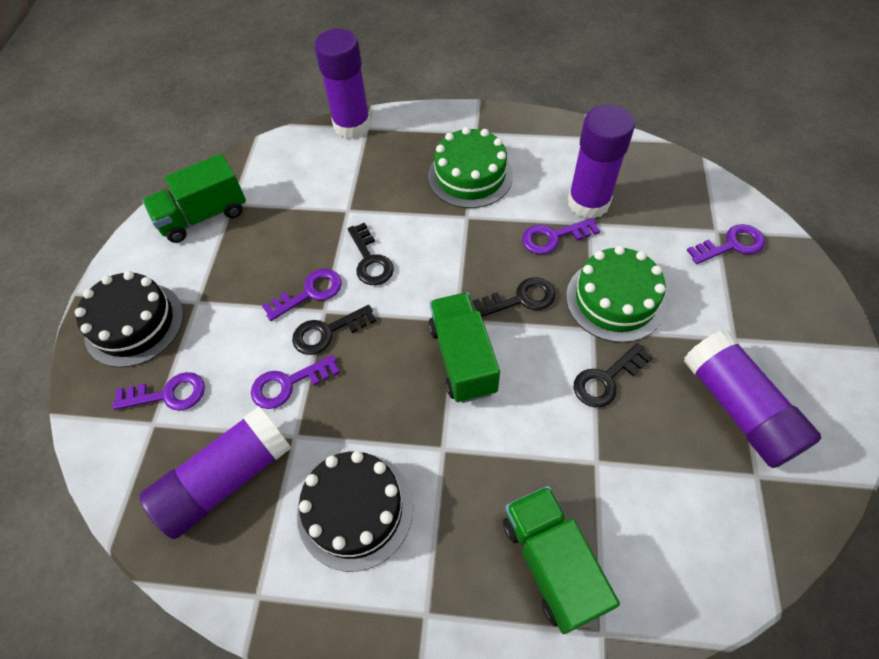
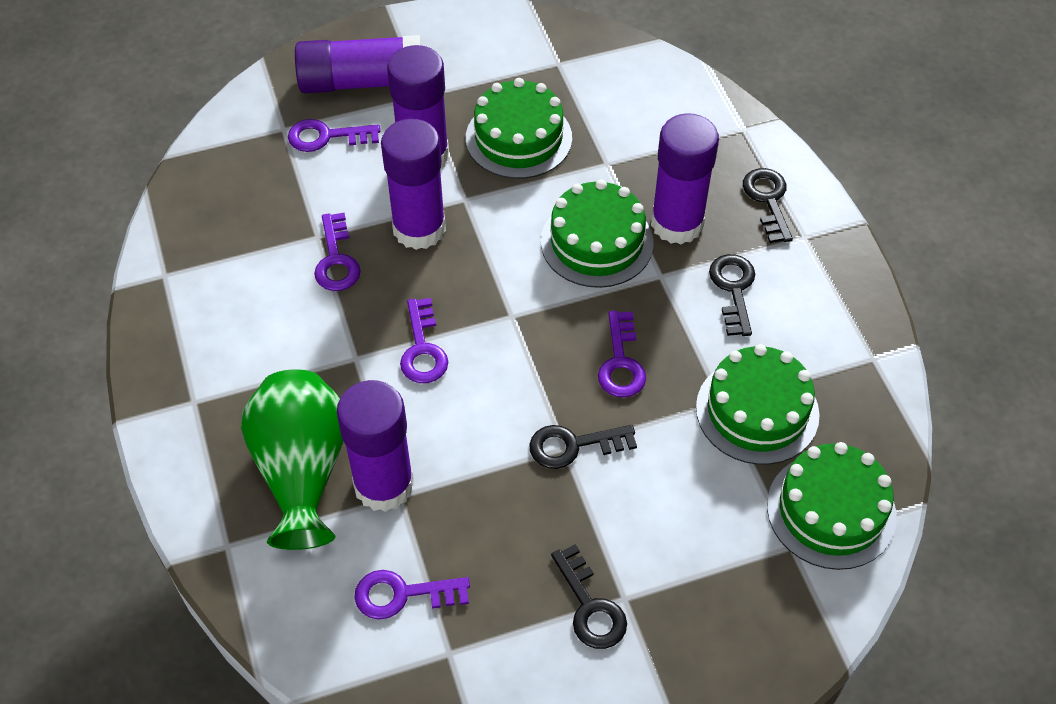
black cake: 2 -> 0
green cake: 2 -> 4
green truck: 3 -> 0
green vase: 0 -> 1
purple glue stick: 4 -> 5

